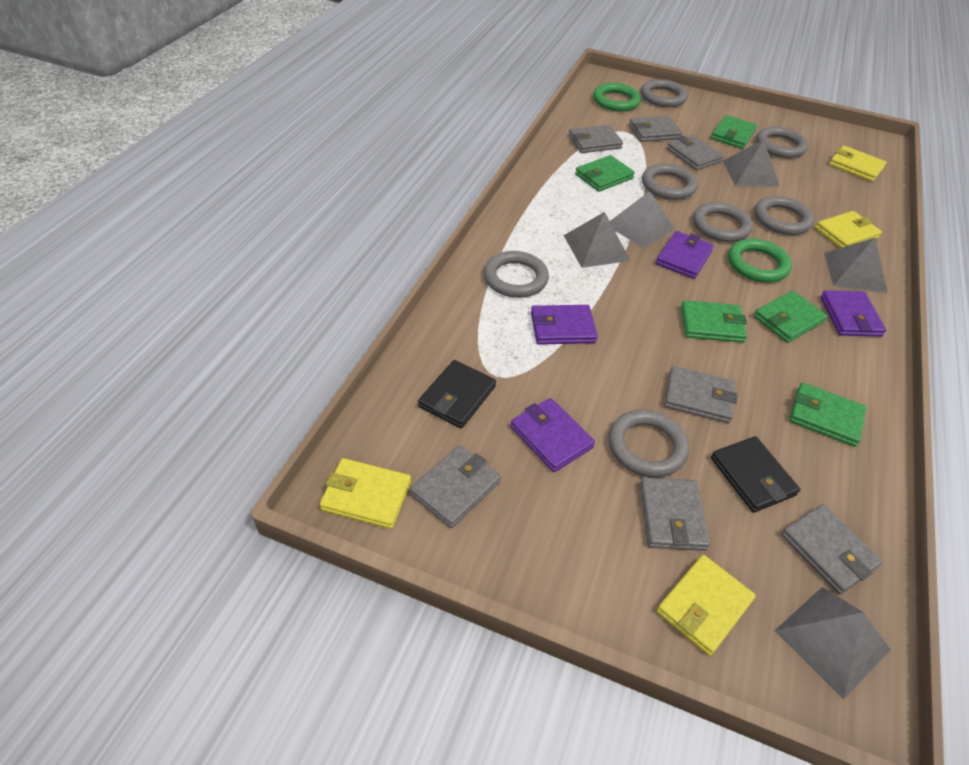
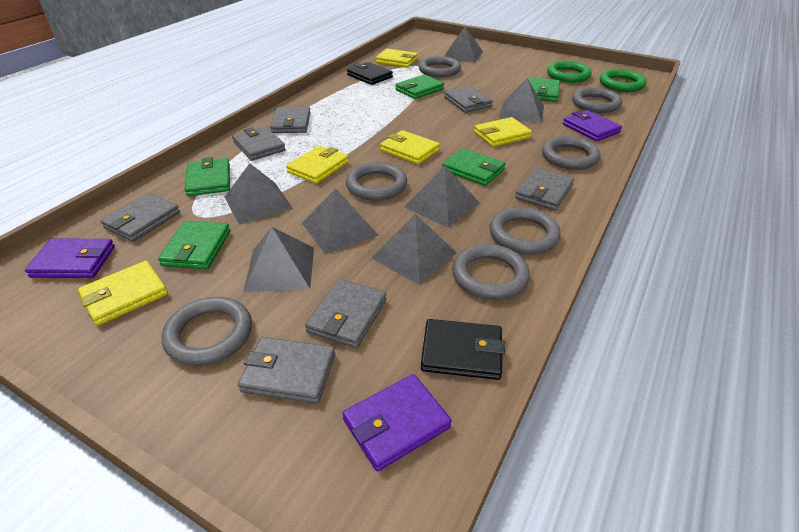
grey pyramid: 5 -> 7
purple wallet: 4 -> 3
yellow wallet: 4 -> 5

